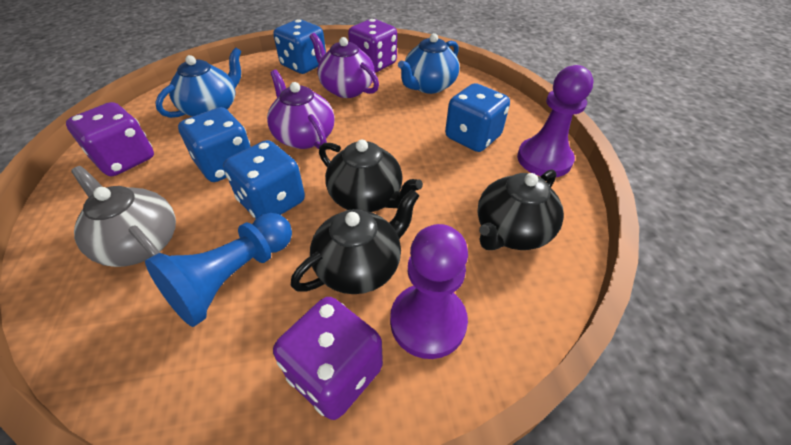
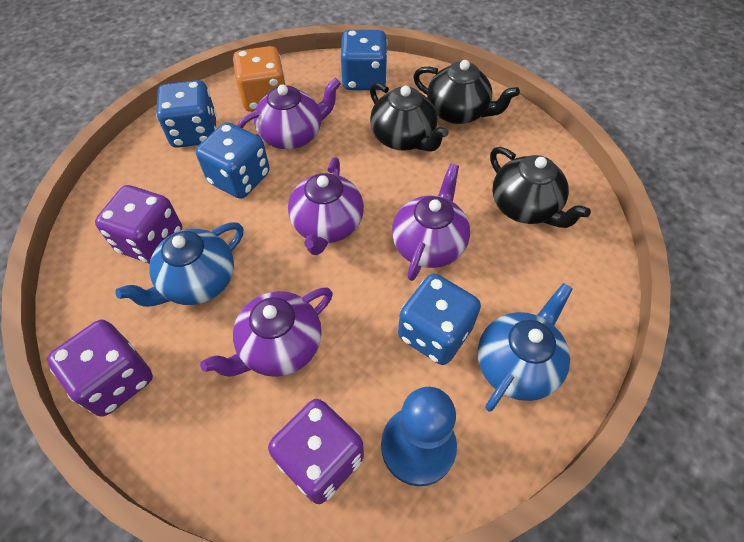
grey teapot: 1 -> 0
orange dice: 0 -> 1
purple pawn: 2 -> 0
purple teapot: 2 -> 4

